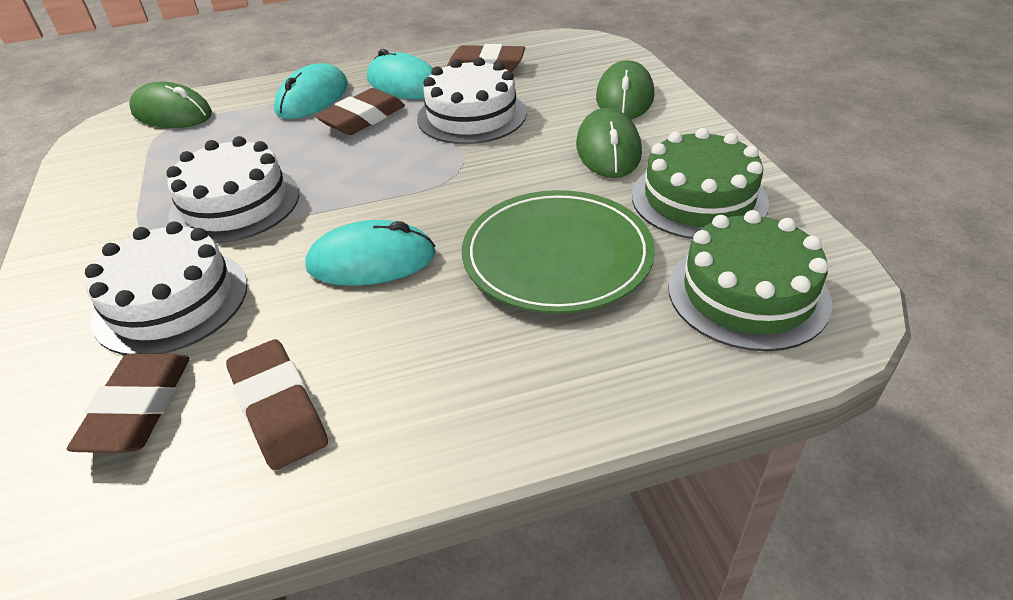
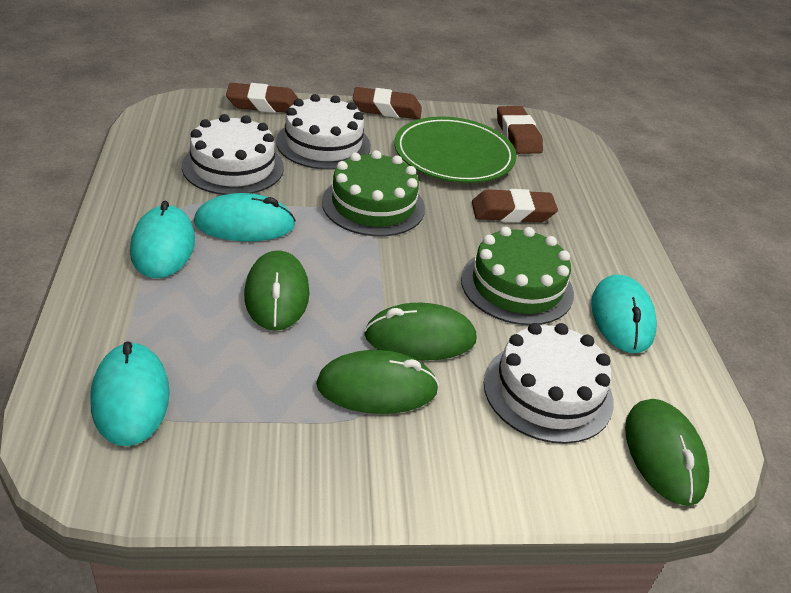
green mouse: 3 -> 4
turquoise mouse: 3 -> 4

